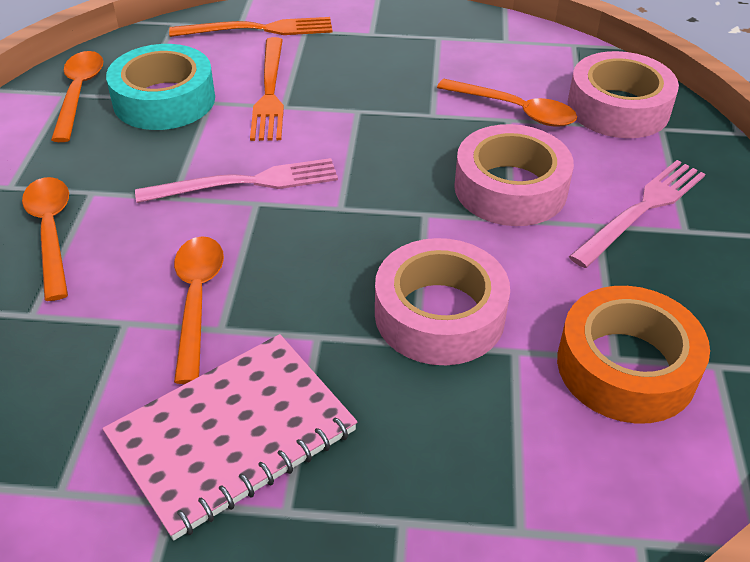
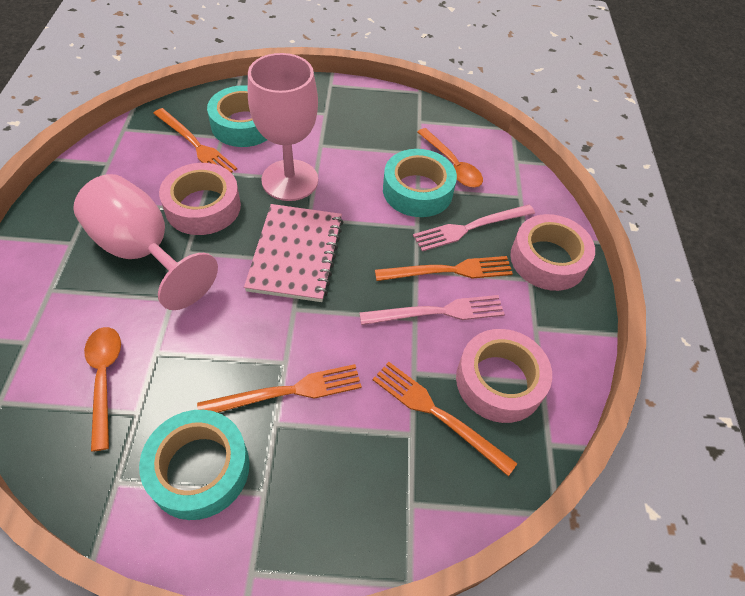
orange fork: 2 -> 4
orange spoon: 4 -> 2
orange tape: 1 -> 0
pink goblet: 0 -> 2
turquoise tape: 1 -> 3

